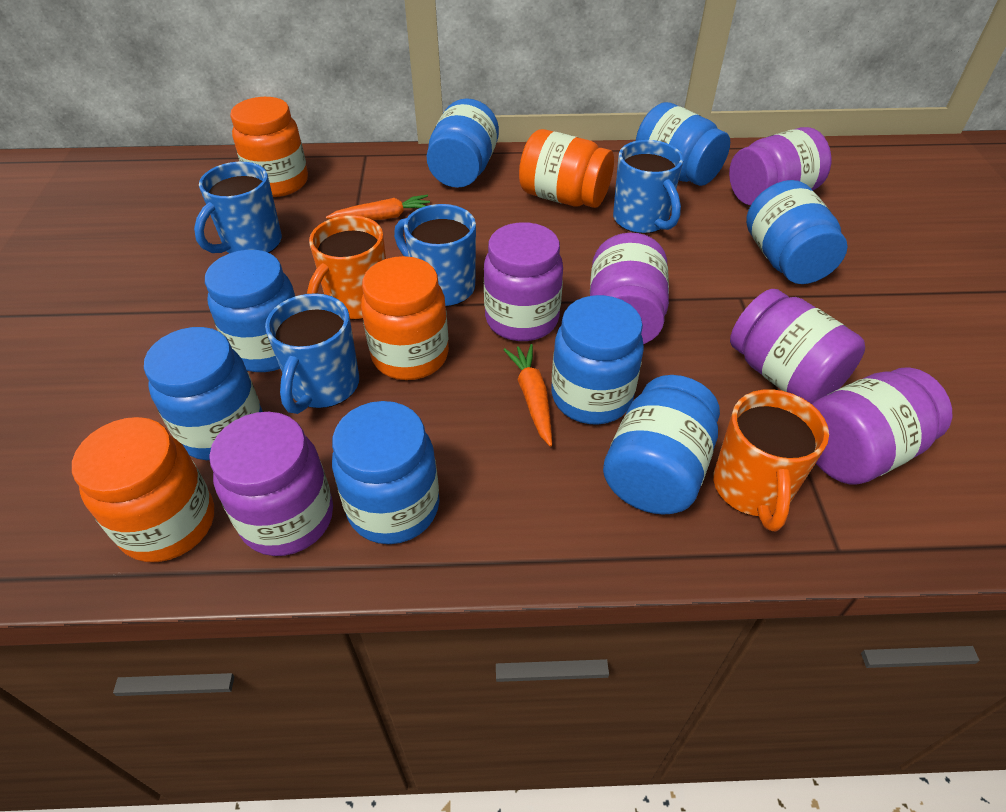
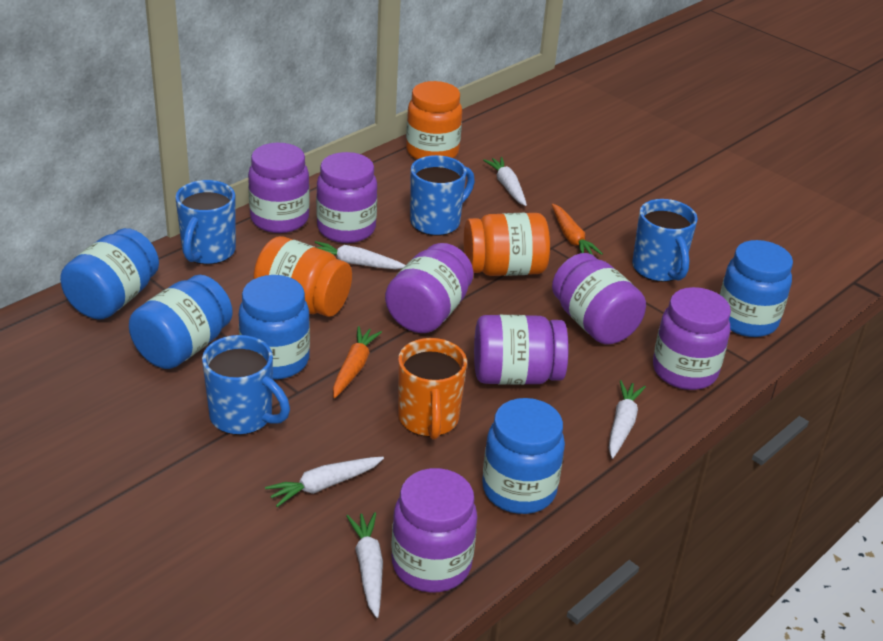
blue jar: 8 -> 5
orange jar: 4 -> 3
orange mug: 2 -> 1
purple jar: 6 -> 7
white carrot: 0 -> 5

